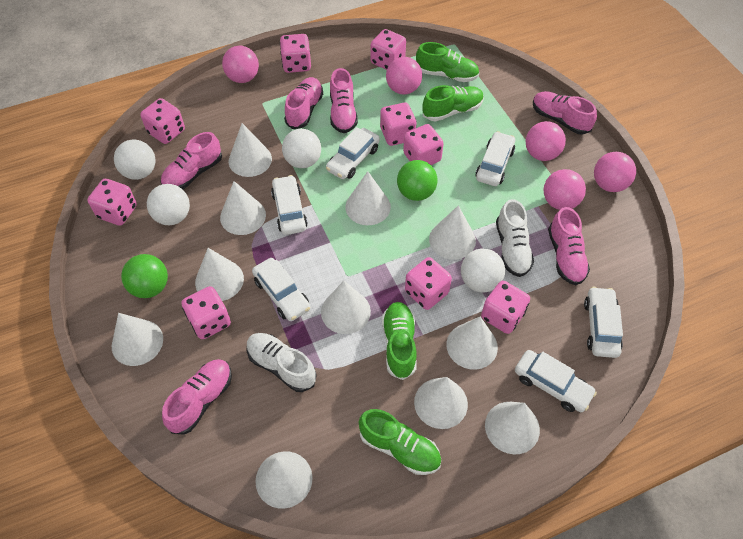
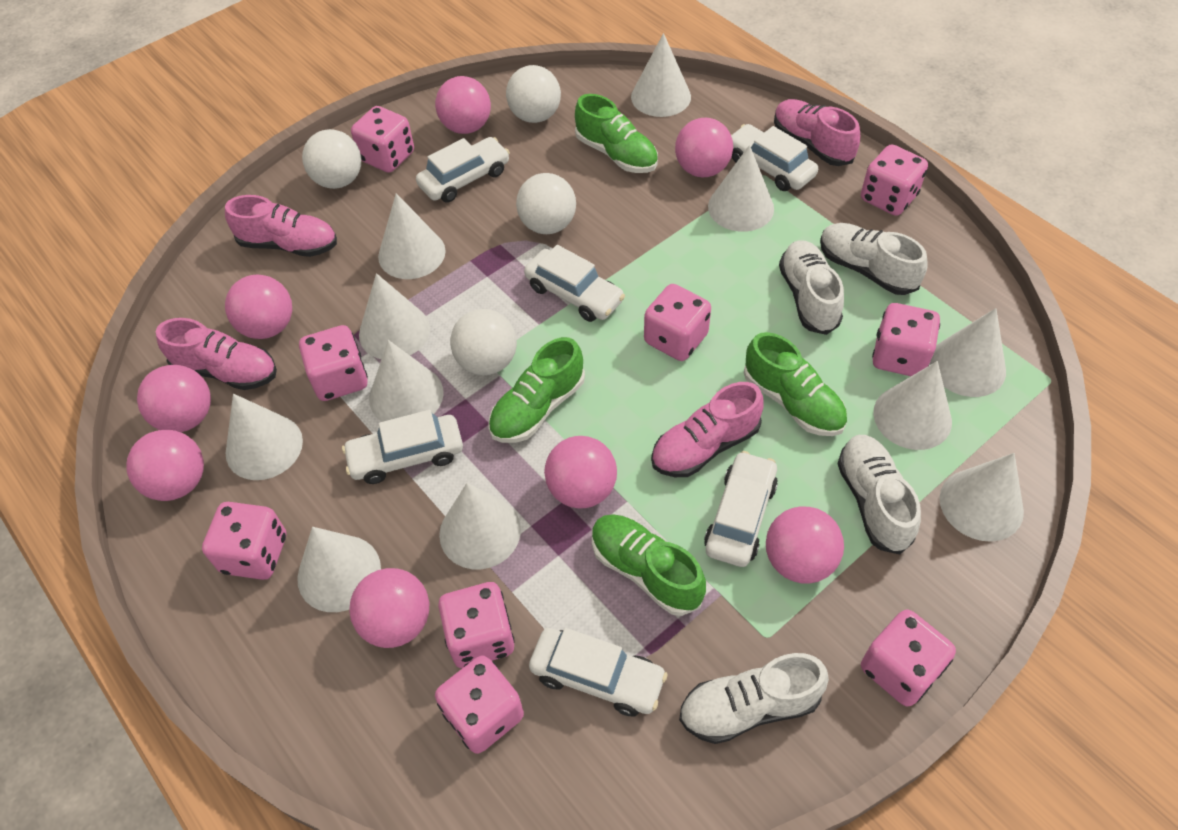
green ball: 2 -> 0
pink ball: 5 -> 8
pink shoe: 6 -> 4
white shoe: 2 -> 4

